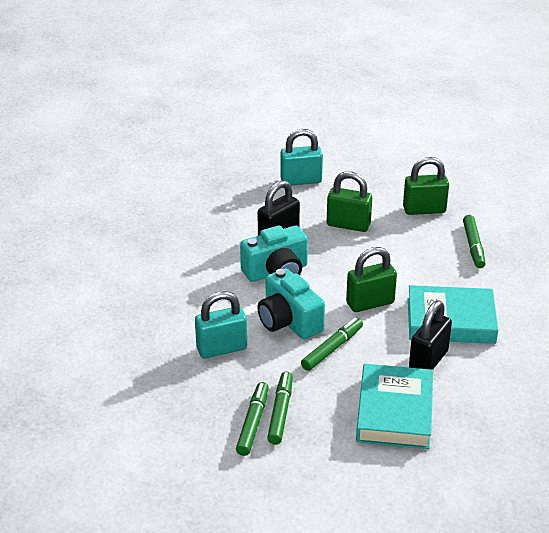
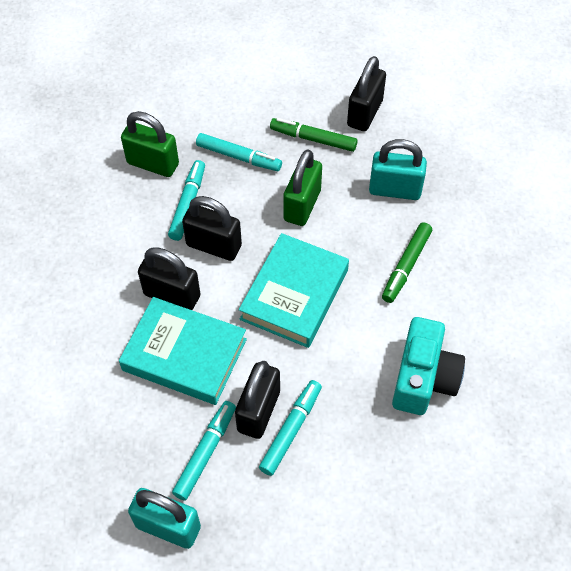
black padlock: 2 -> 4
green marker: 4 -> 2
green padlock: 3 -> 2
turquoise camera: 2 -> 1
turquoise marker: 0 -> 4

